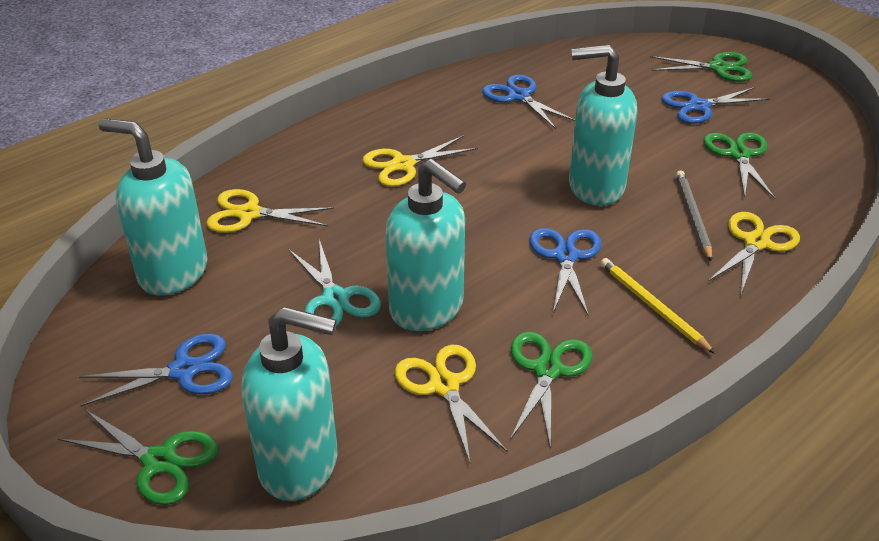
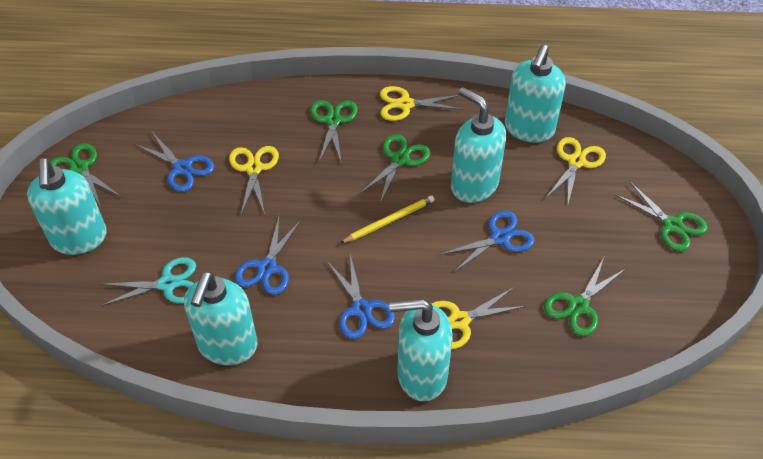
green scissors: 4 -> 5
grey pencil: 1 -> 0
turquoise soap dispenser: 4 -> 5

